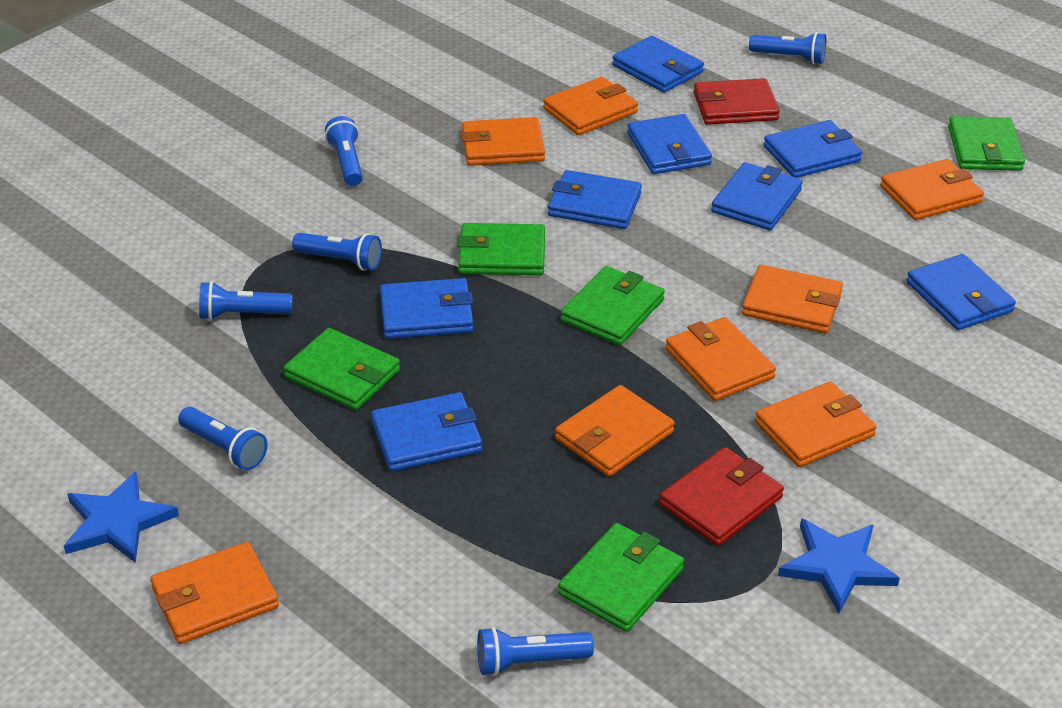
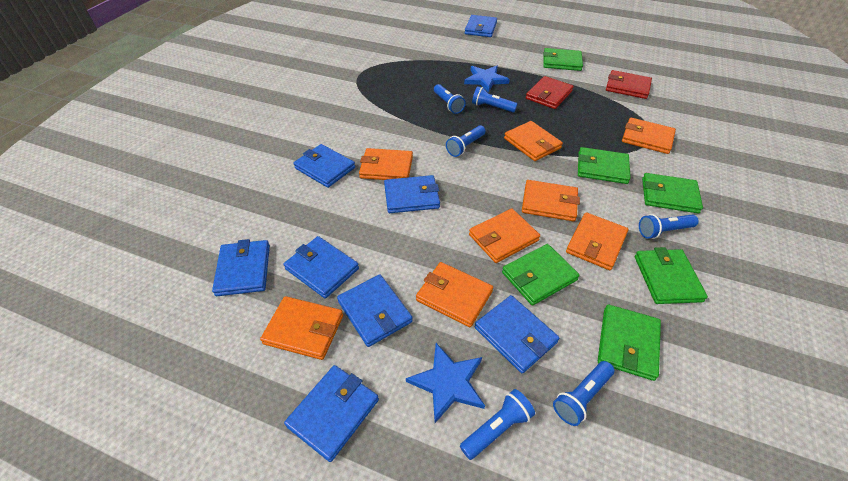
green wallet: 5 -> 6

